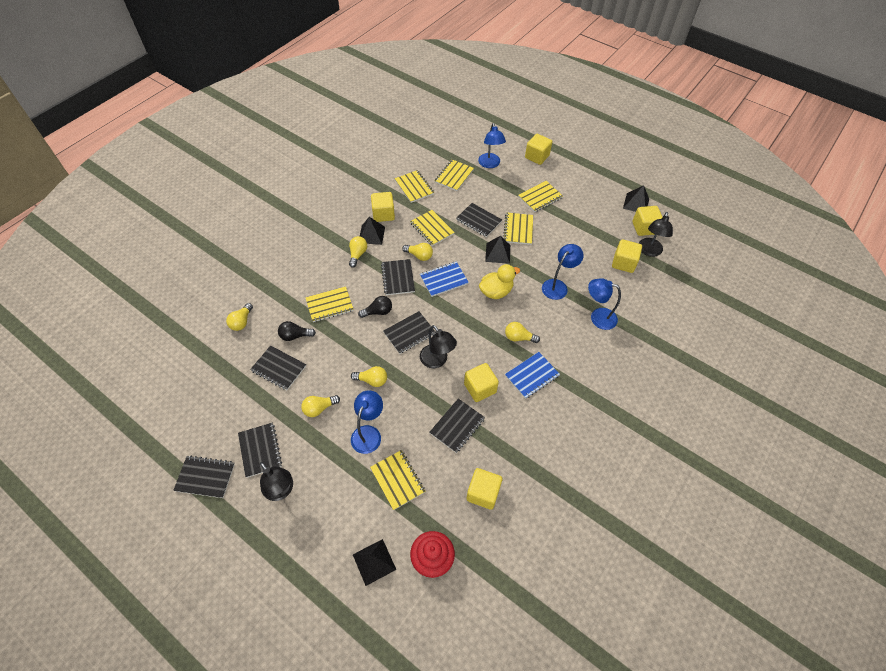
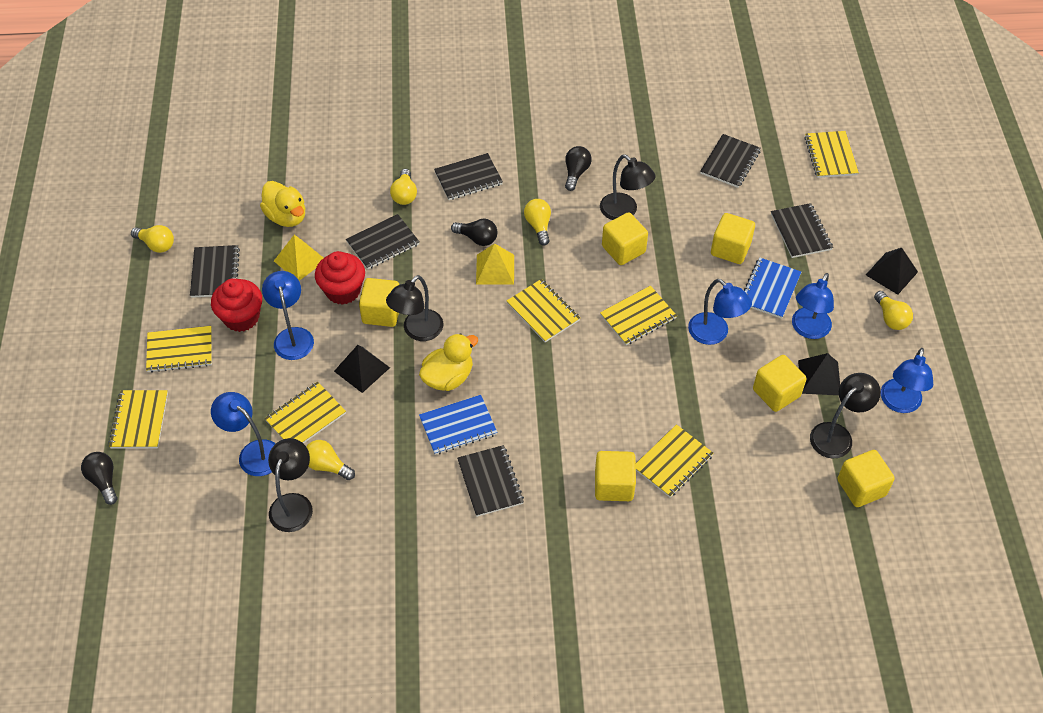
black lamp: 3 -> 4
black light bulb: 2 -> 3
black notebook: 7 -> 6
black pyramid: 4 -> 3
blue lamp: 4 -> 5
red cupcake: 1 -> 2
yellow duck: 1 -> 2
yellow light bulb: 6 -> 5
yellow pyramid: 0 -> 2

